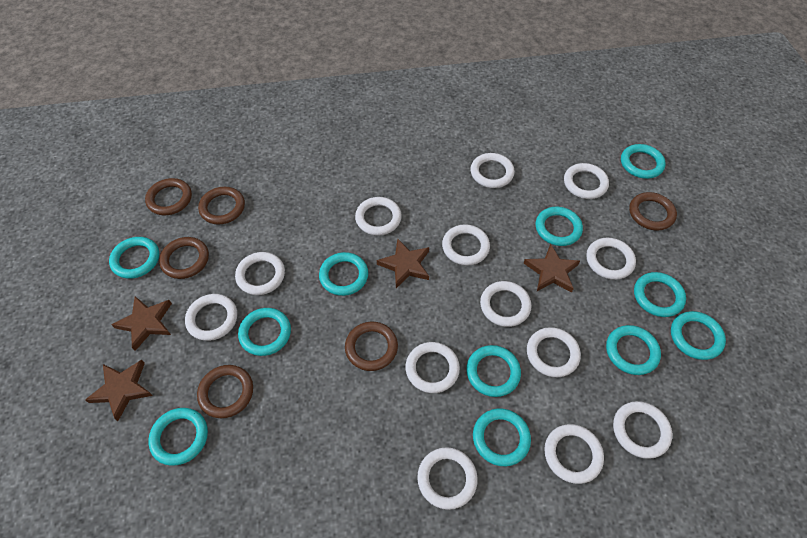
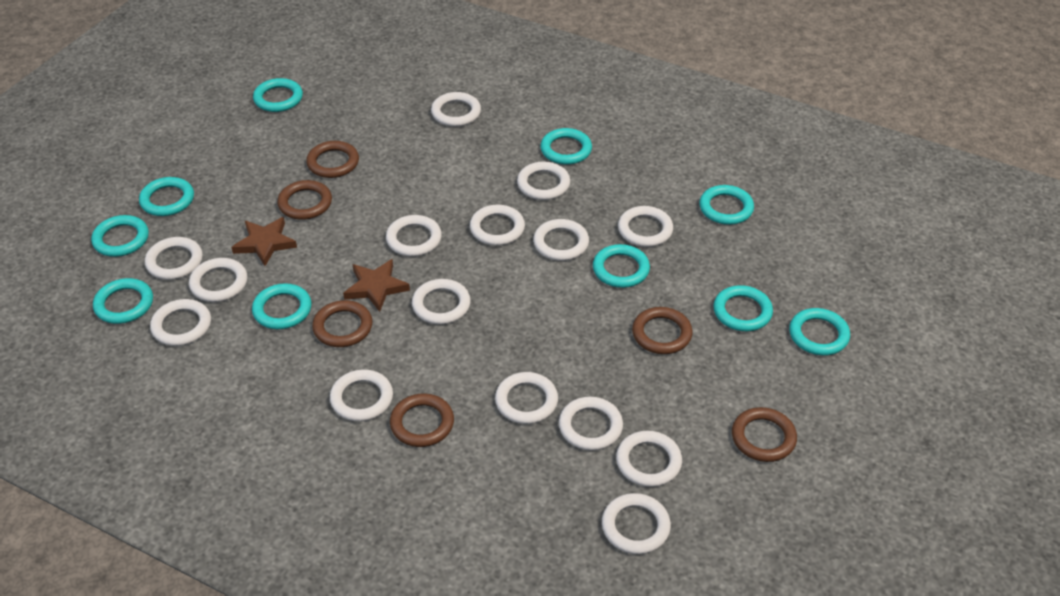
brown star: 4 -> 2
turquoise ring: 11 -> 10
white ring: 13 -> 15

